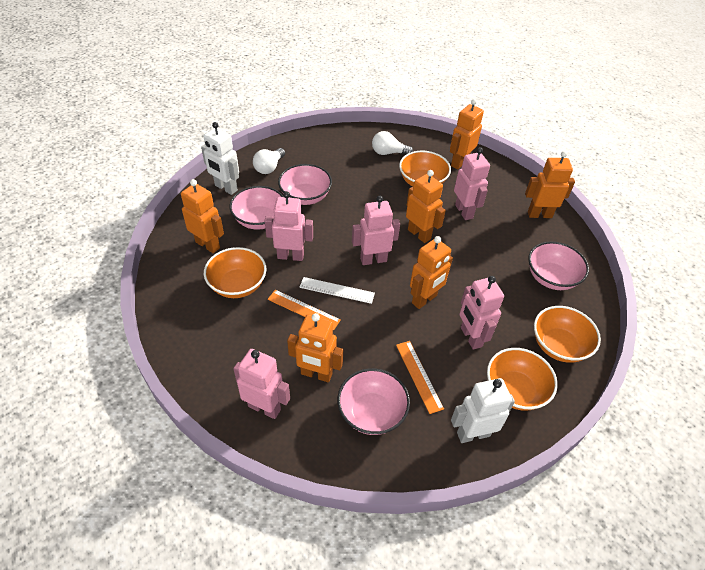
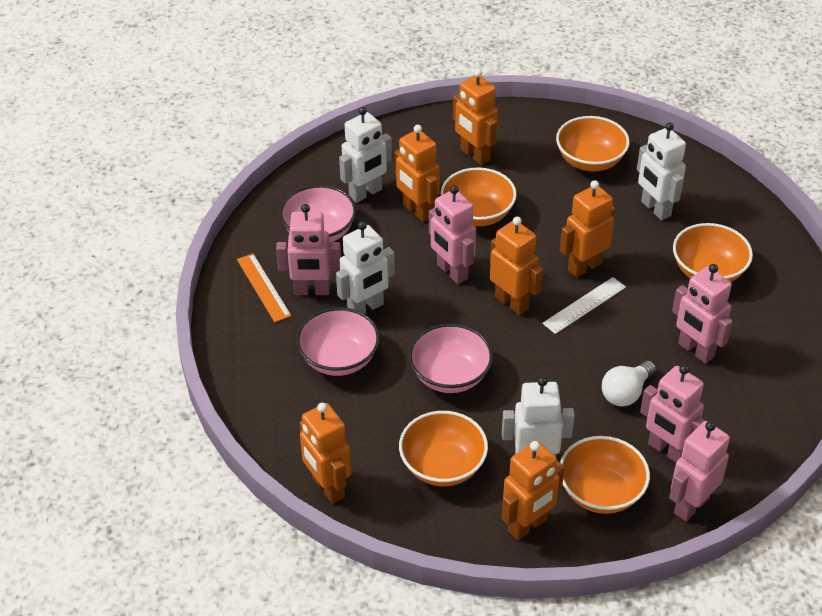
orange bowl: 4 -> 5
orange ruler: 2 -> 1
pink bowl: 4 -> 3
white light bulb: 2 -> 1
white robot: 2 -> 4

